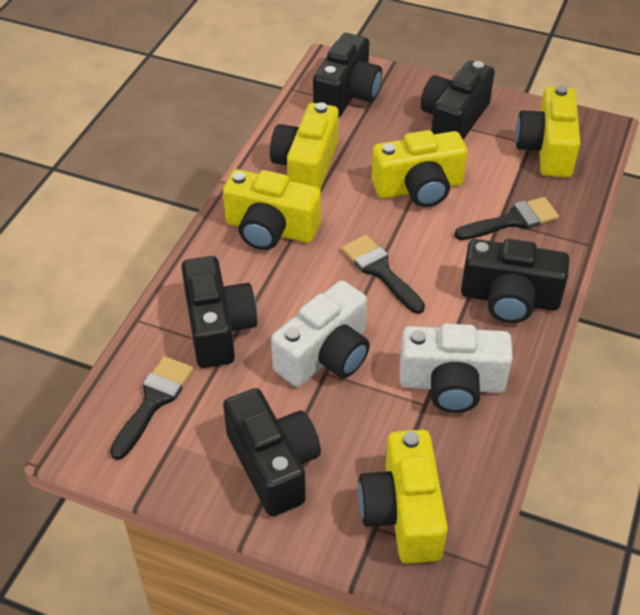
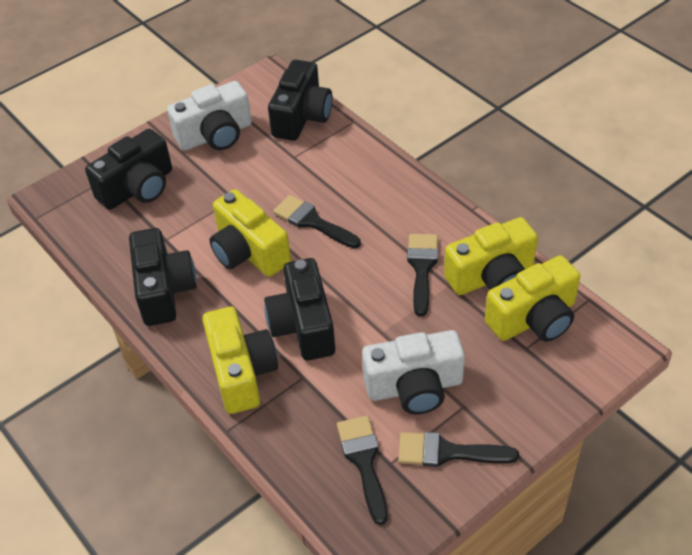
black brush: 3 -> 4
black camera: 5 -> 4
yellow camera: 5 -> 4

